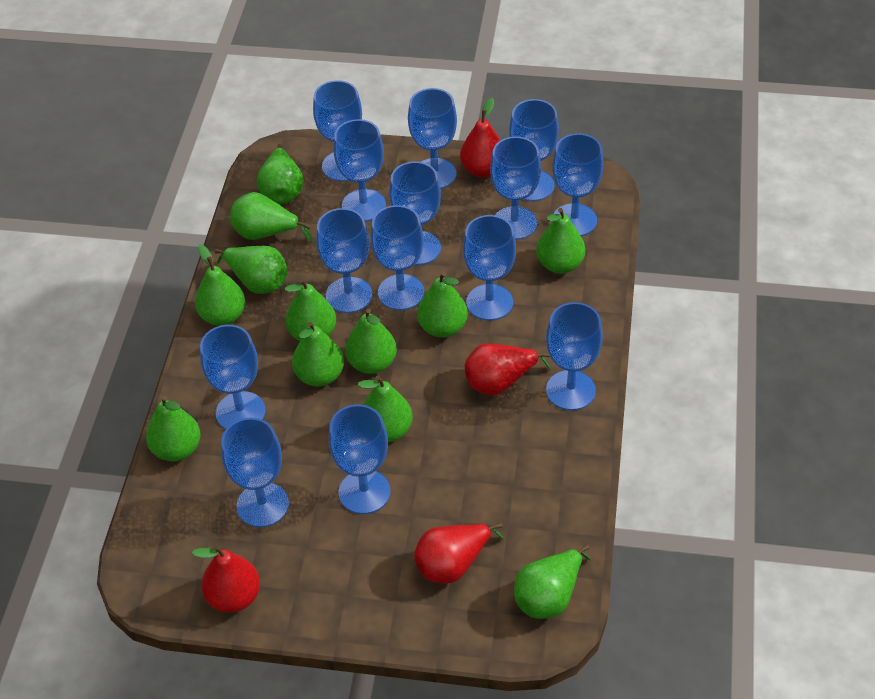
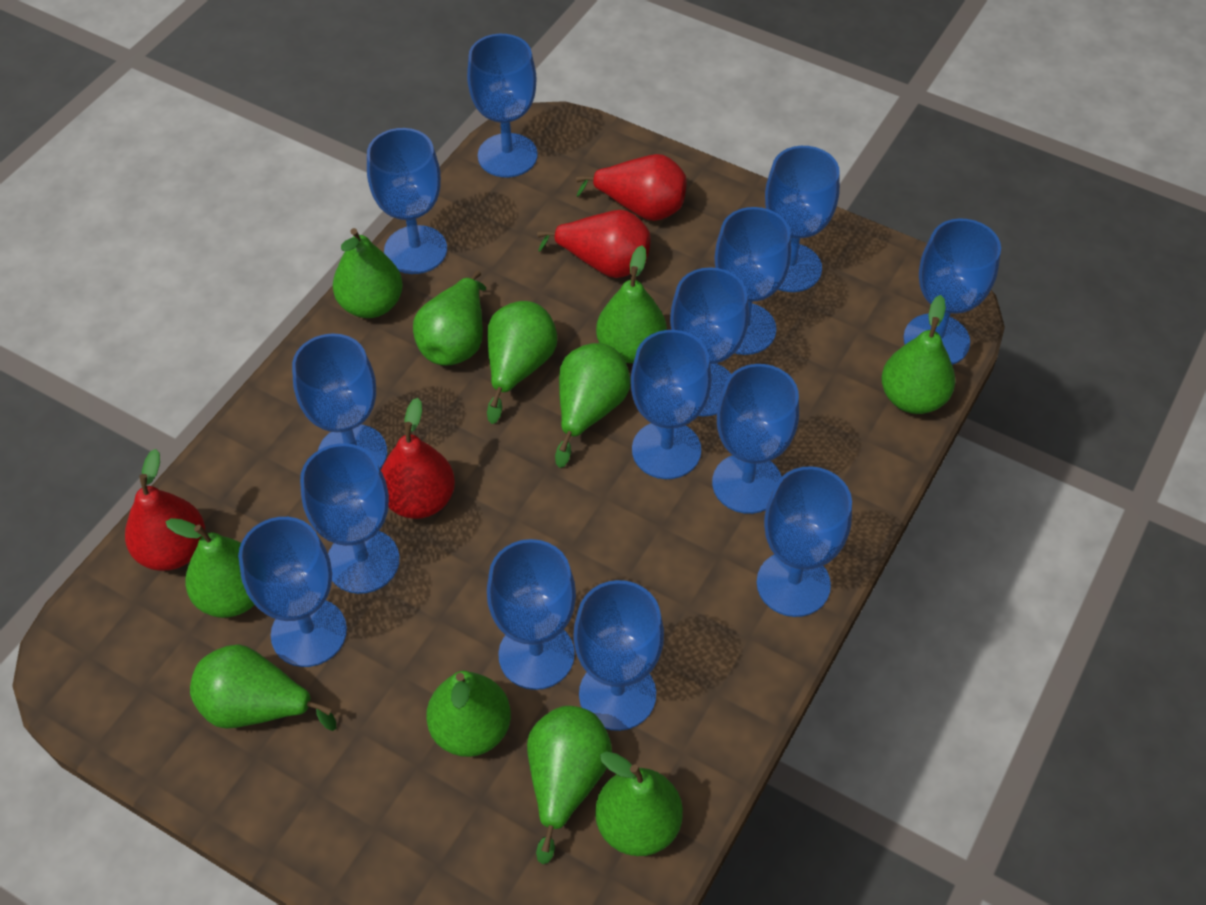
green pear: 12 -> 11

